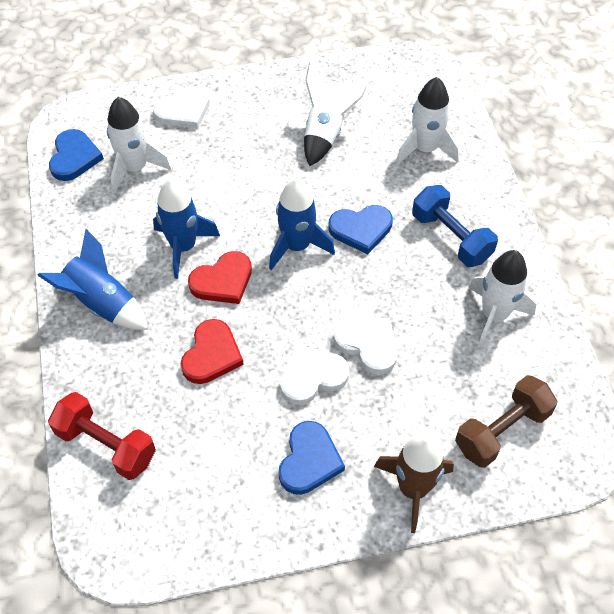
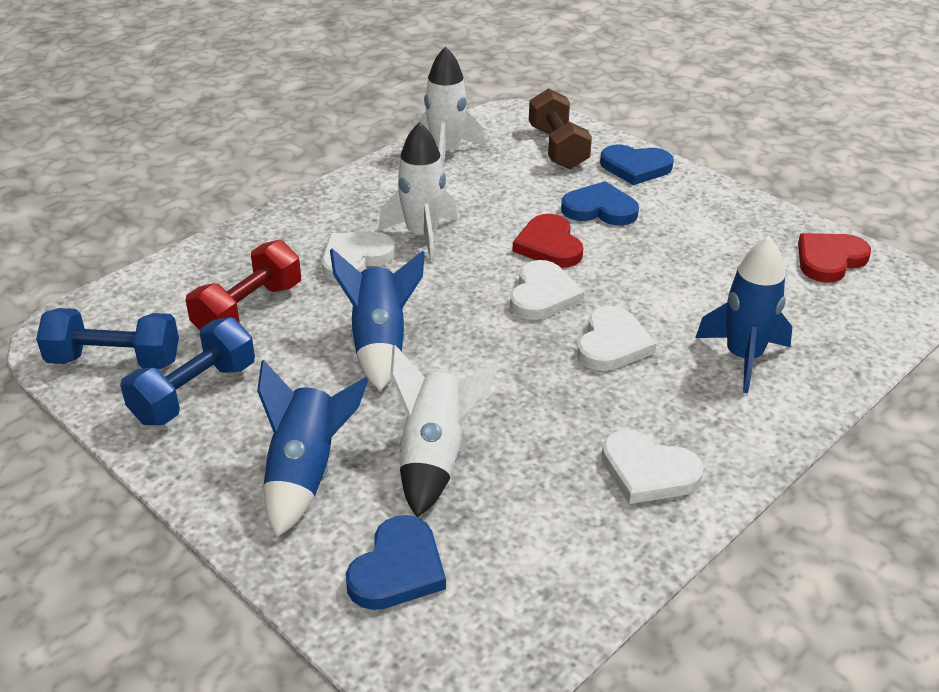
blue dumbbell: 1 -> 2
brown rocket: 1 -> 0
white heart: 3 -> 4
white rocket: 4 -> 3

